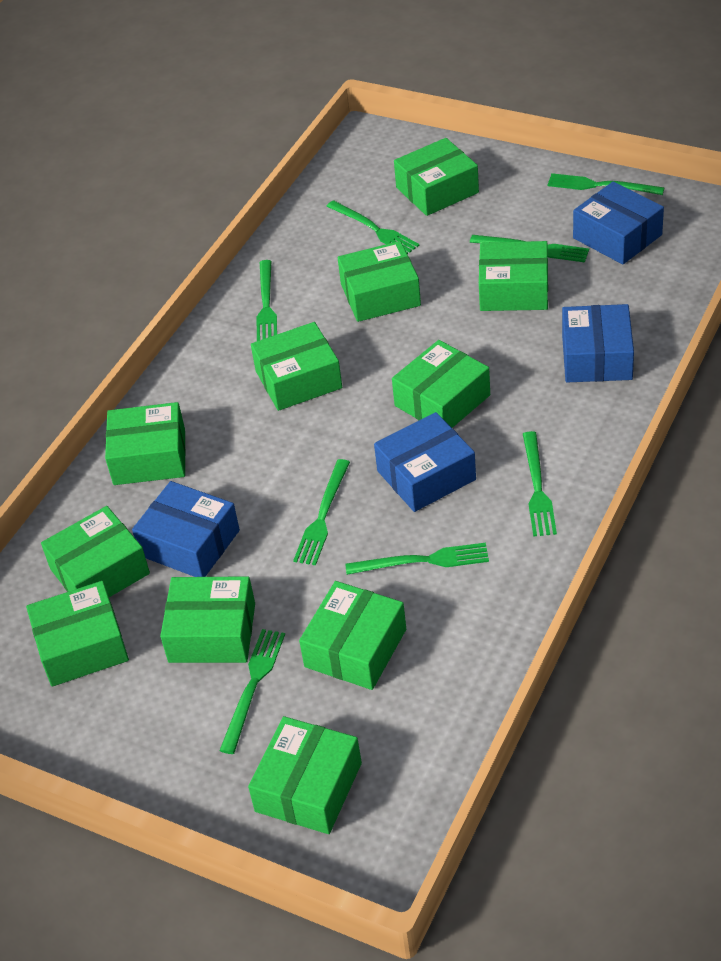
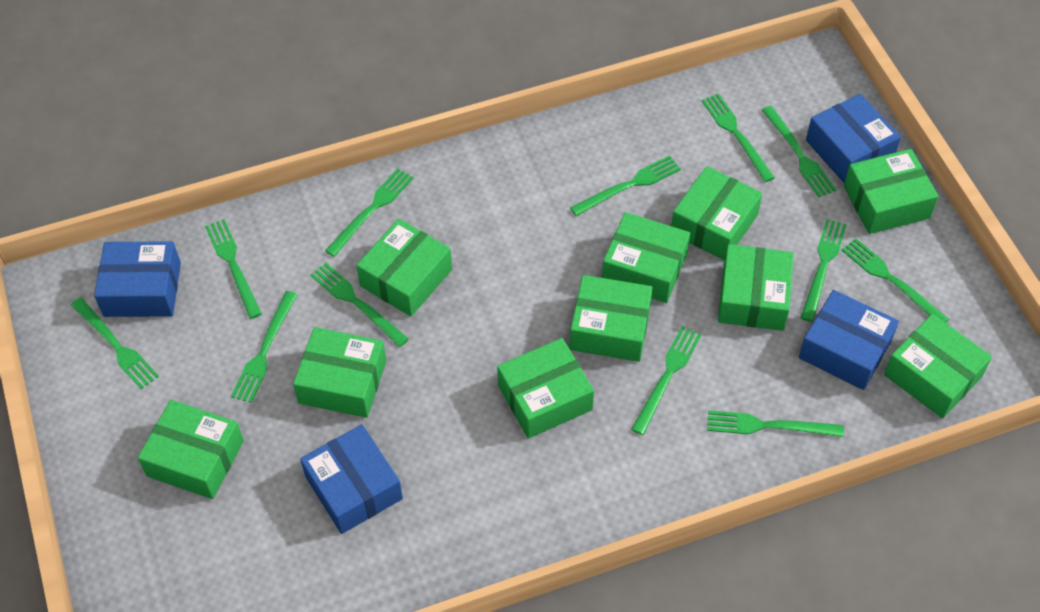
green box: 11 -> 10
green fork: 8 -> 12

